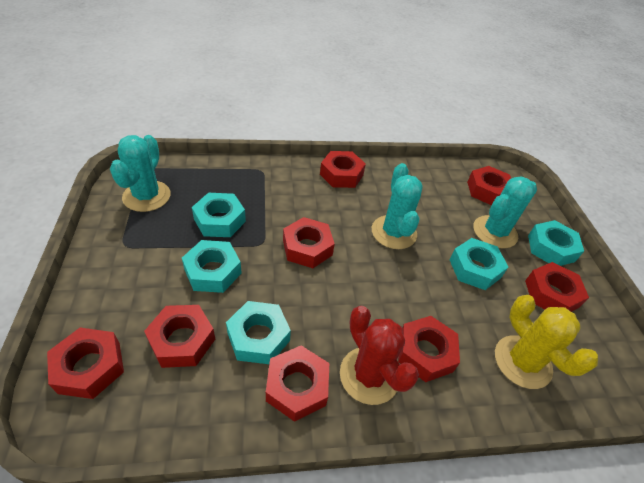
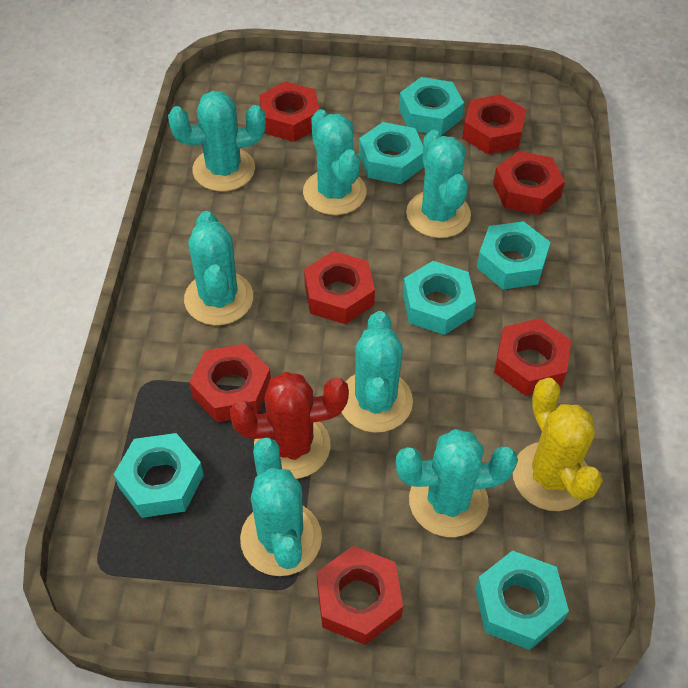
red nut: 8 -> 7
turquoise cactus: 3 -> 7
turquoise nut: 5 -> 6

